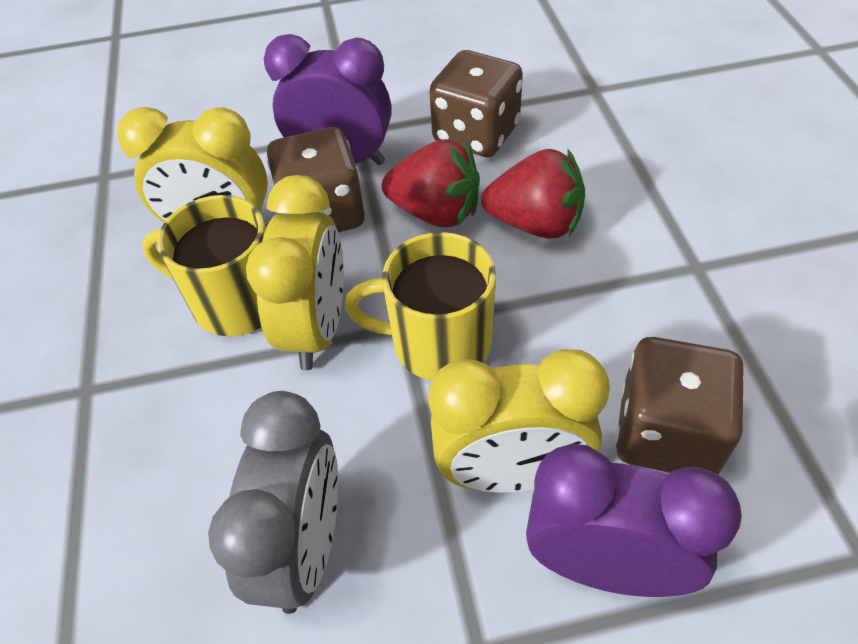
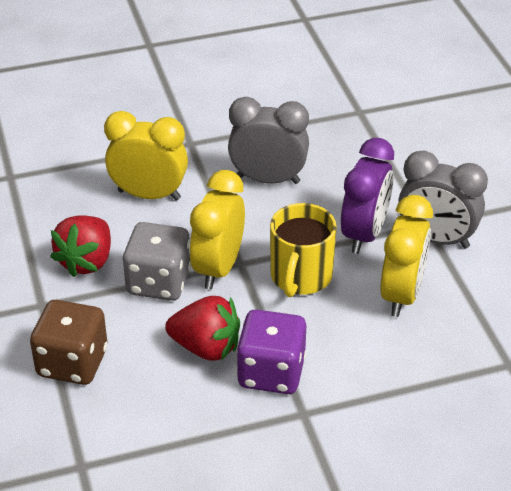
brown dice: 3 -> 1
grey clock: 1 -> 2
grey dice: 0 -> 1
purple clock: 2 -> 1
purple dice: 0 -> 1
yellow mug: 2 -> 1

